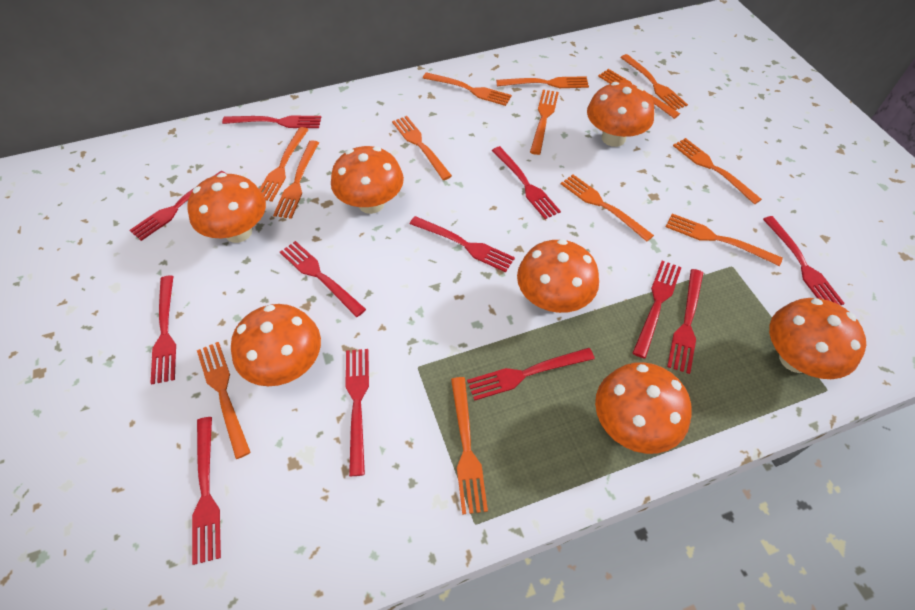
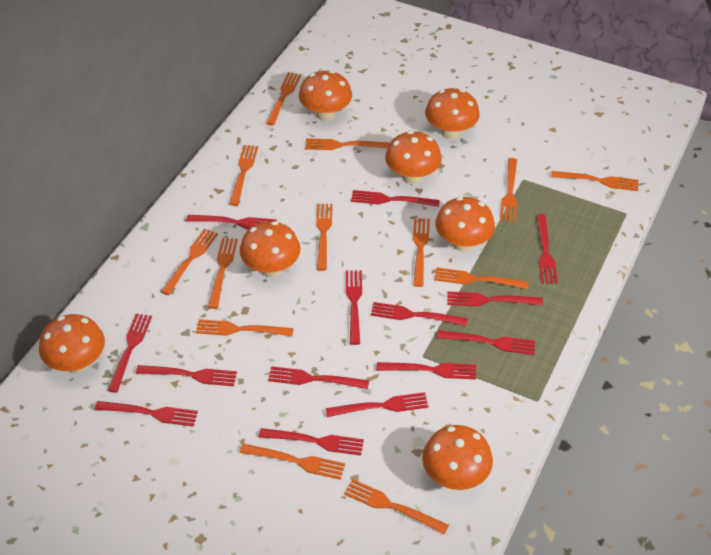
red fork: 12 -> 14

